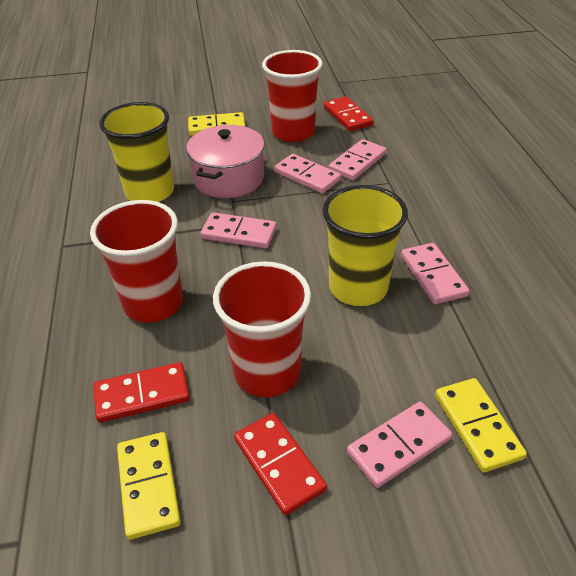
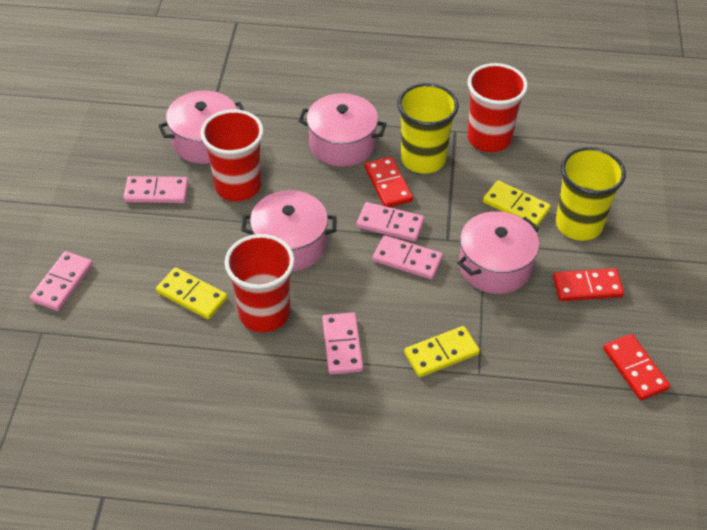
pink pot: 1 -> 4

